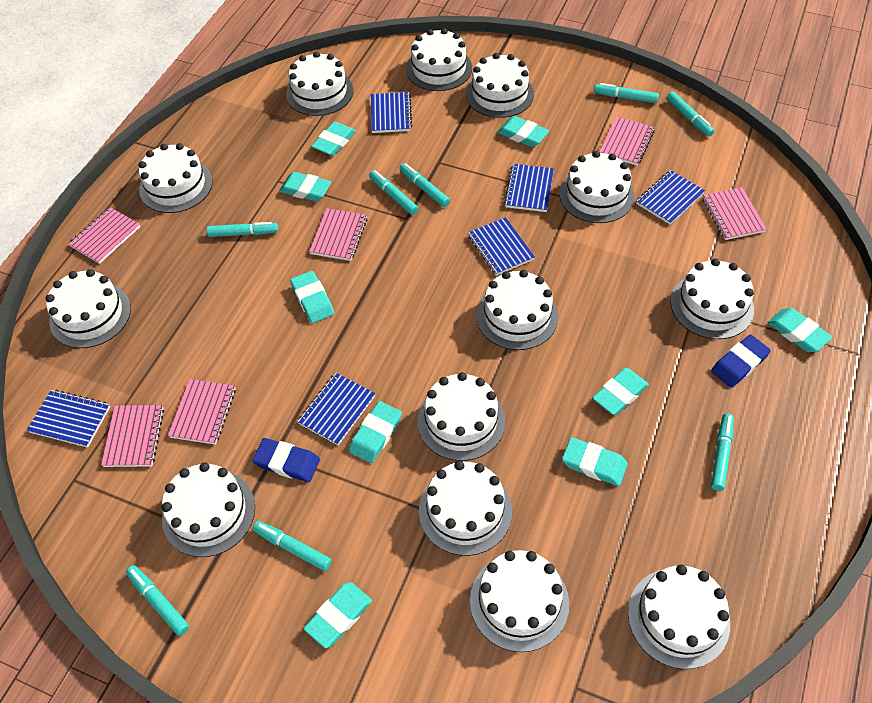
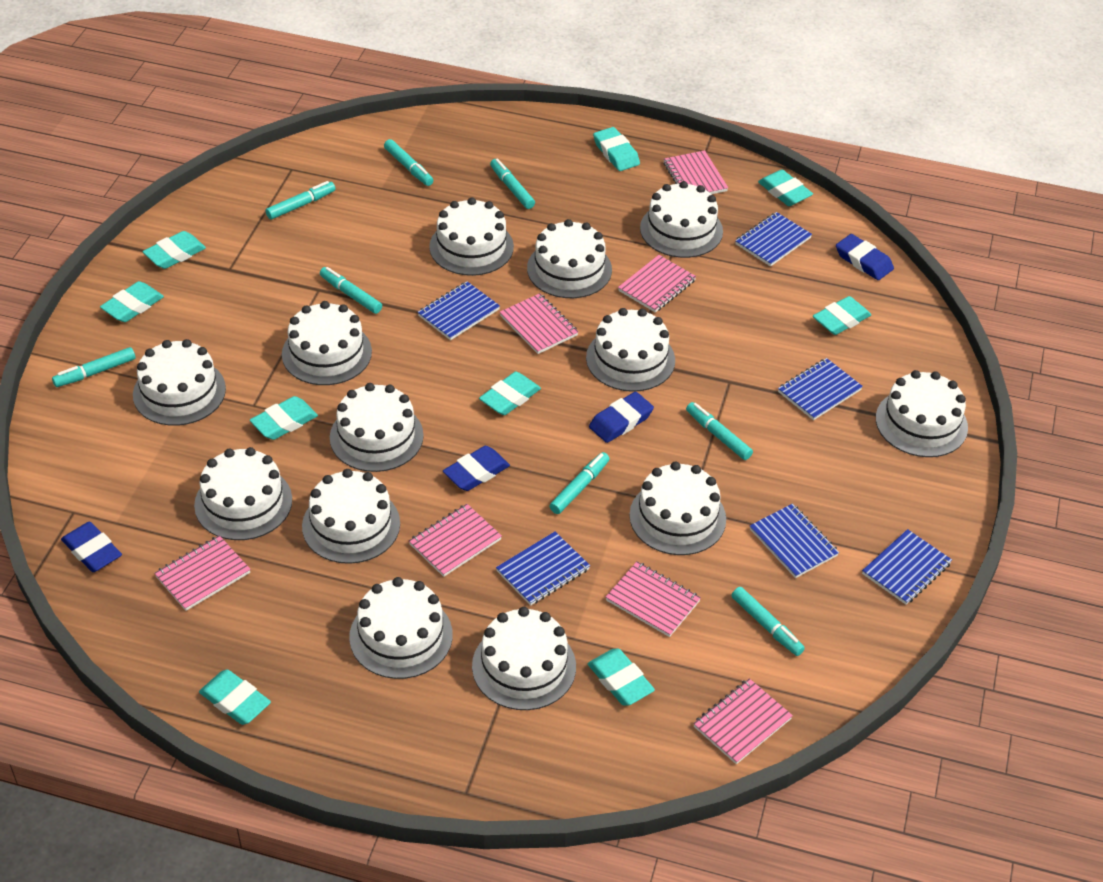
blue eraser: 2 -> 4
pink notebook: 6 -> 7

